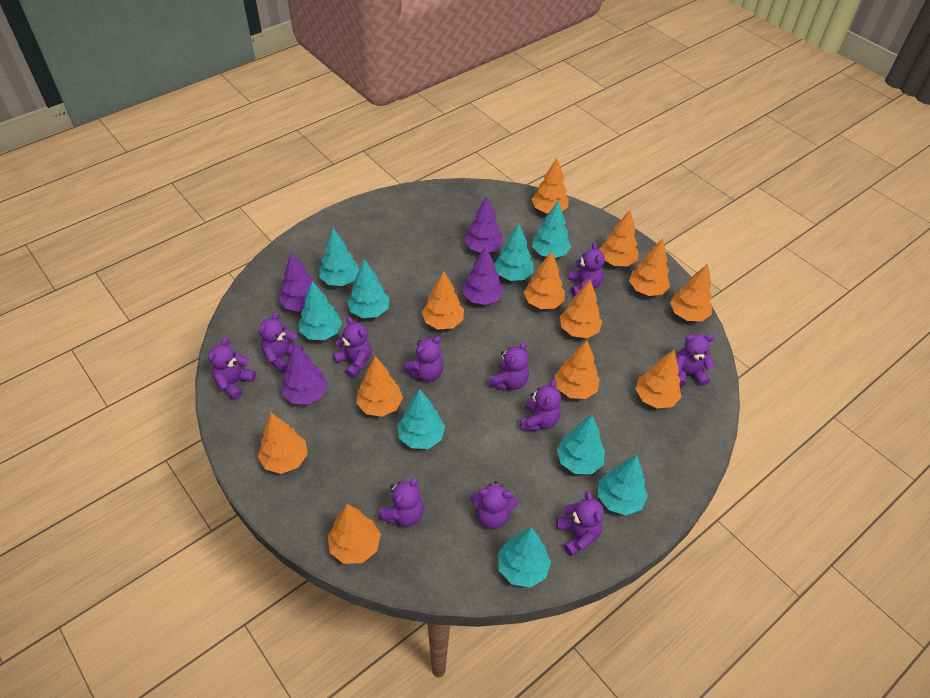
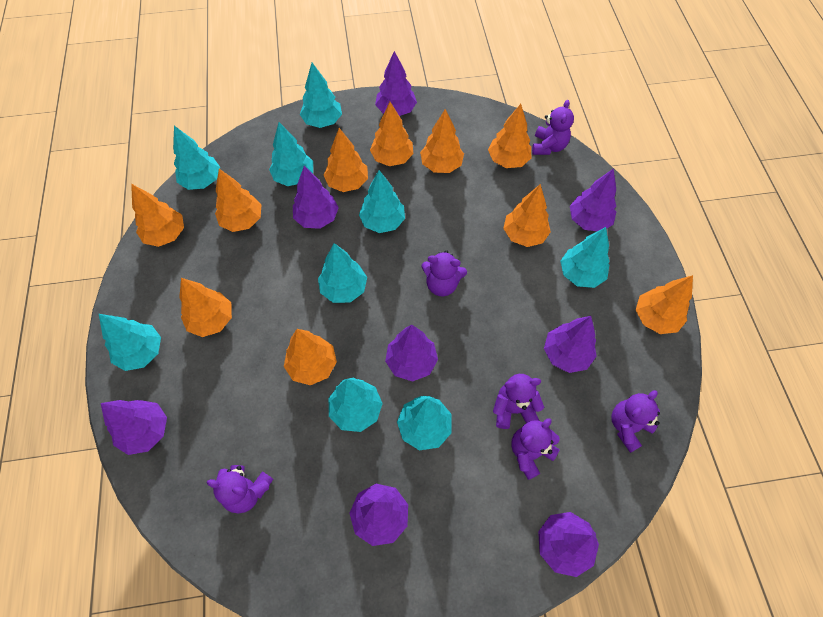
orange tree: 12 -> 10
purple teddy bear: 11 -> 6
purple tree: 4 -> 8

